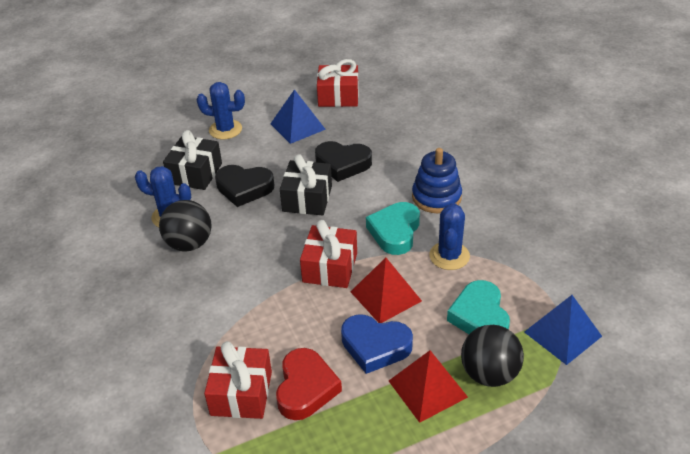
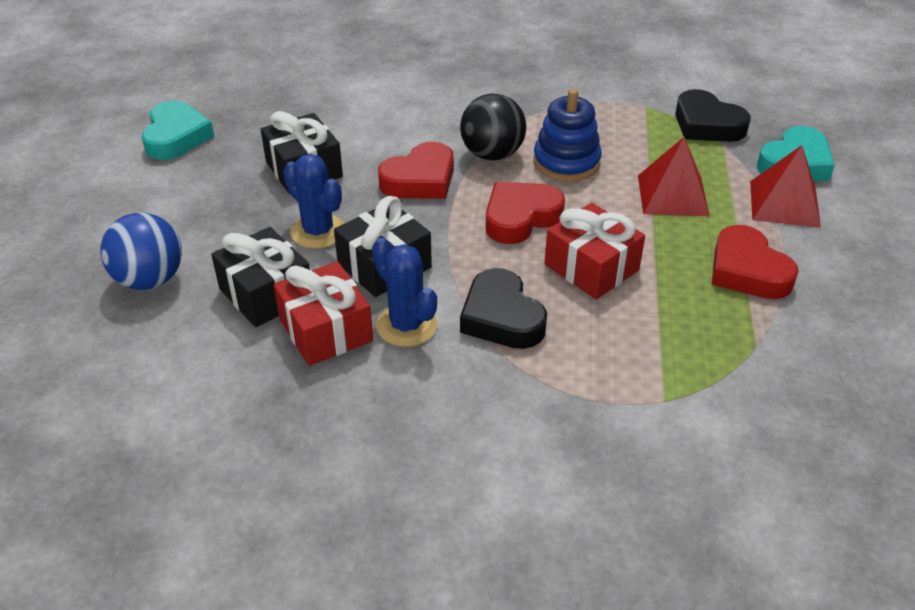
black ball: 2 -> 1
black gift: 2 -> 3
blue ball: 0 -> 1
blue cactus: 3 -> 2
blue heart: 1 -> 0
blue pyramid: 2 -> 0
red gift: 3 -> 2
red heart: 1 -> 3

